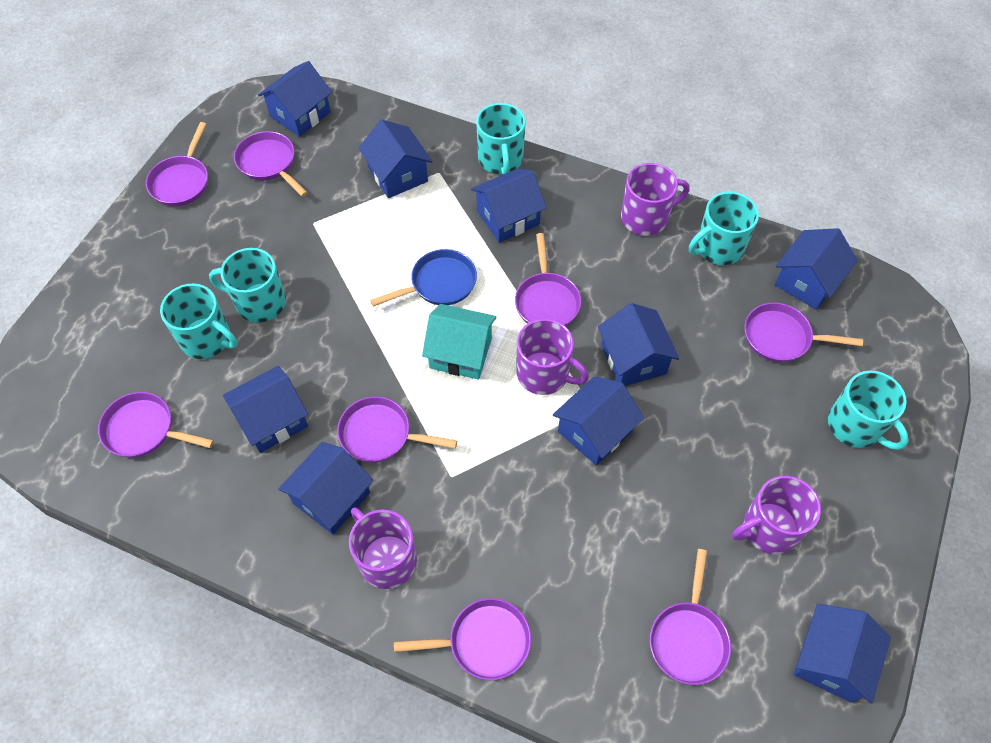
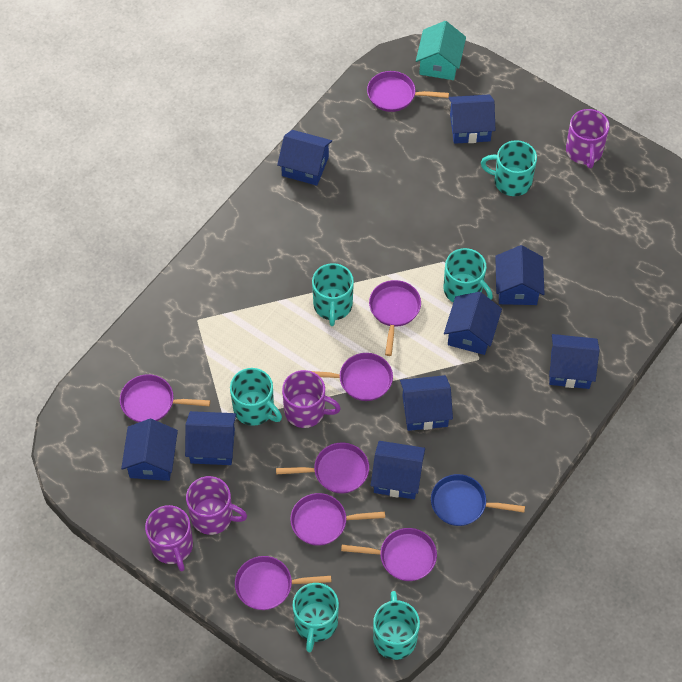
turquoise mug: 5 -> 6

